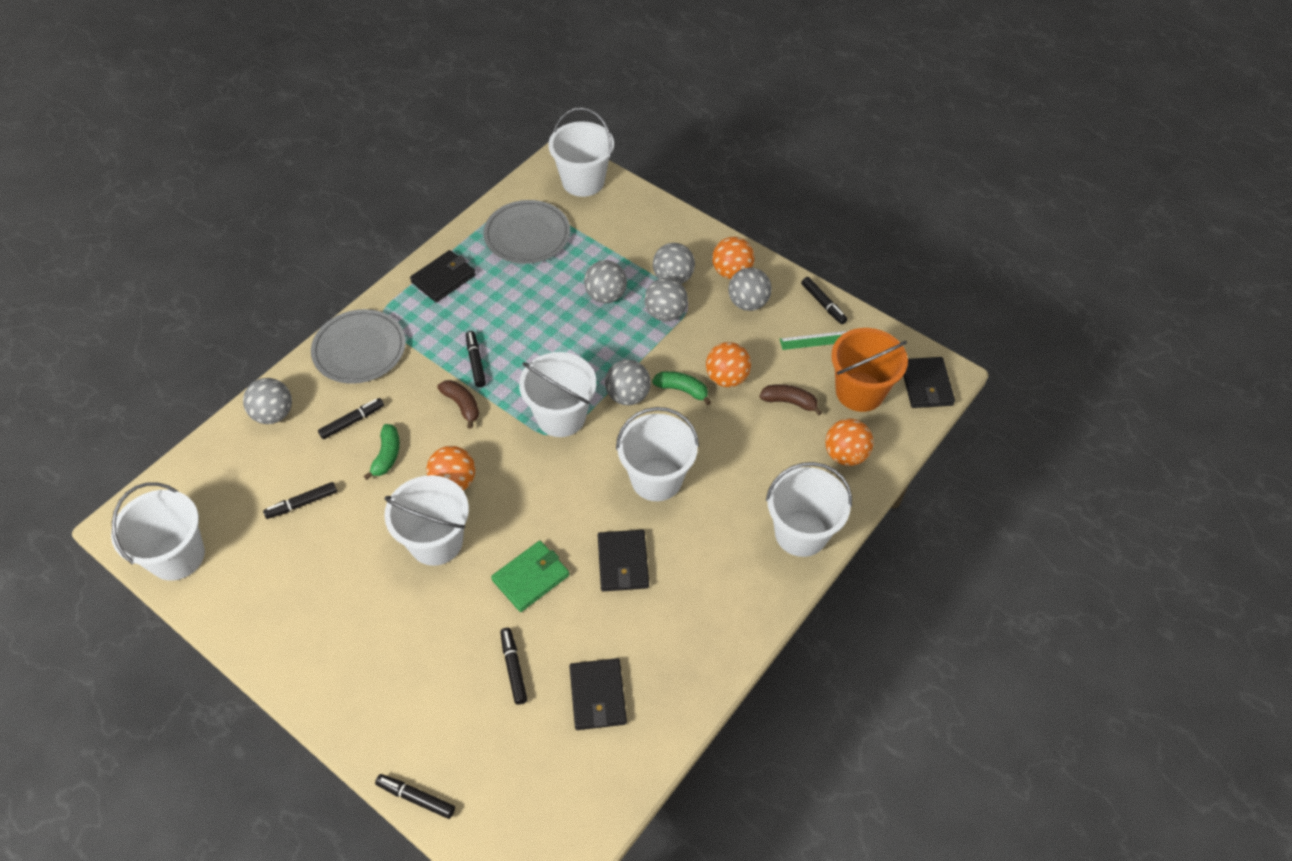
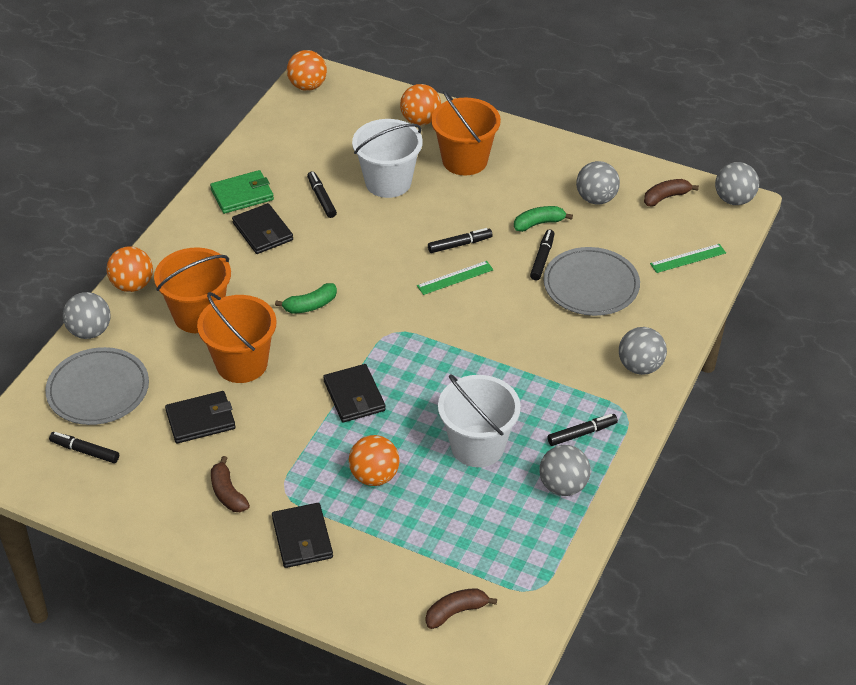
black marker: 6 -> 5
brown banana: 2 -> 3
green ruler: 1 -> 2
grey ball: 6 -> 5
orange bucket: 1 -> 3
white bucket: 6 -> 2

